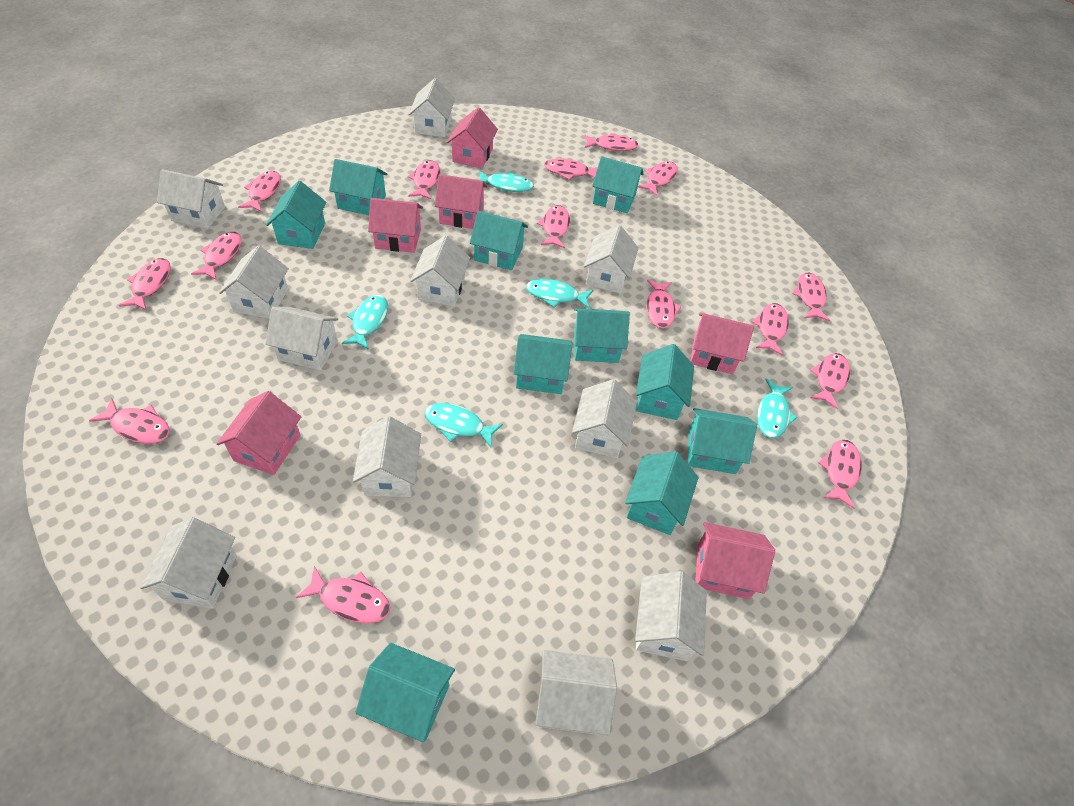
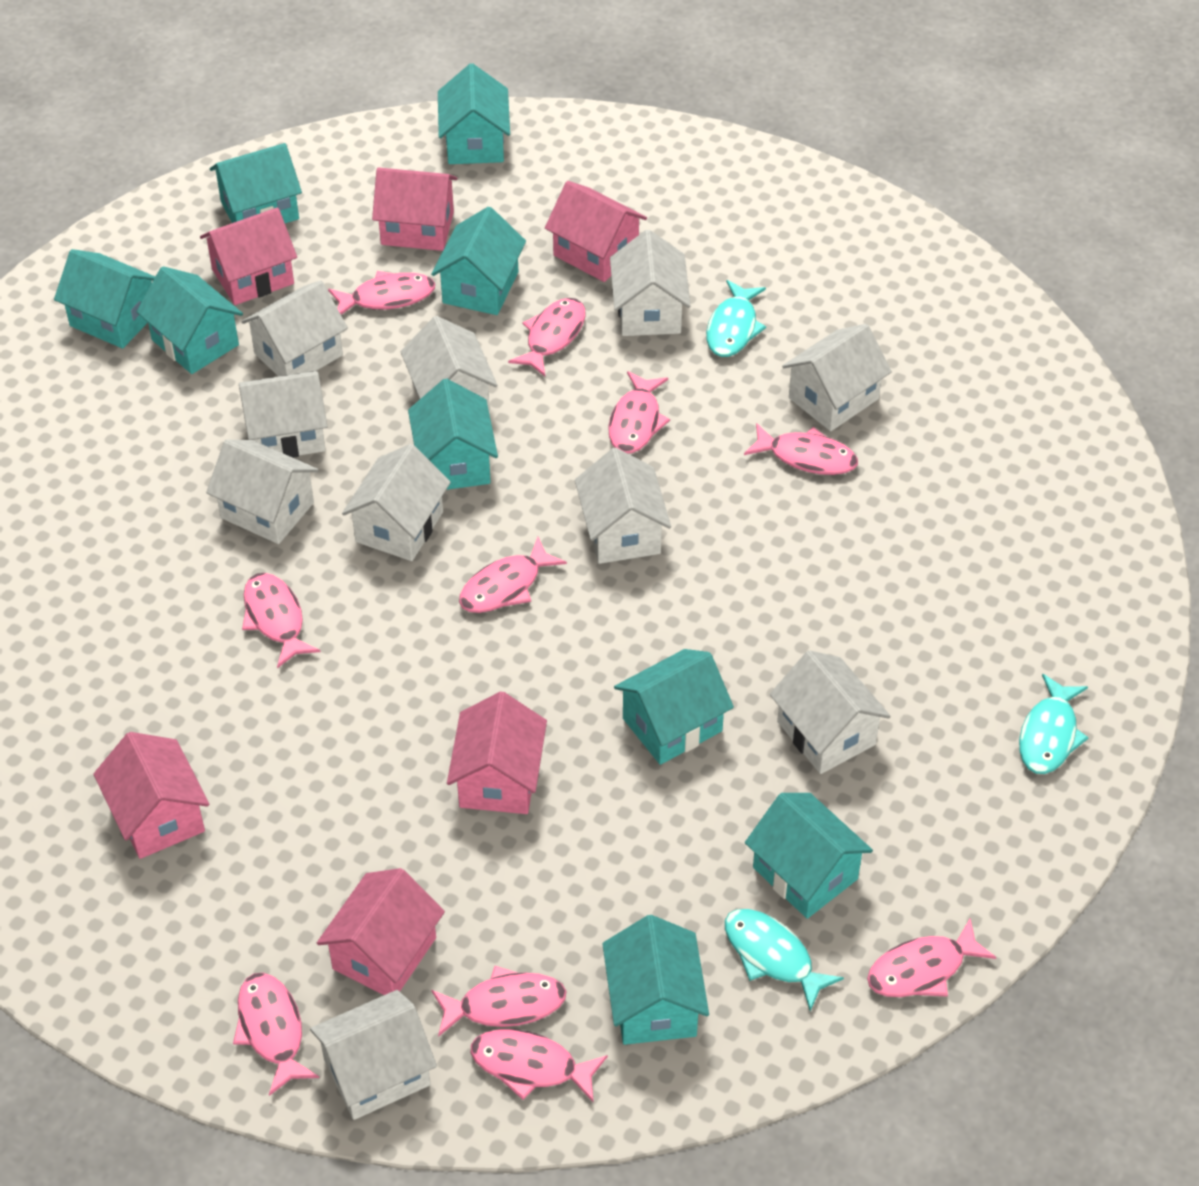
pink fish: 15 -> 10
turquoise fish: 5 -> 3
turquoise house: 10 -> 9
white house: 11 -> 10

